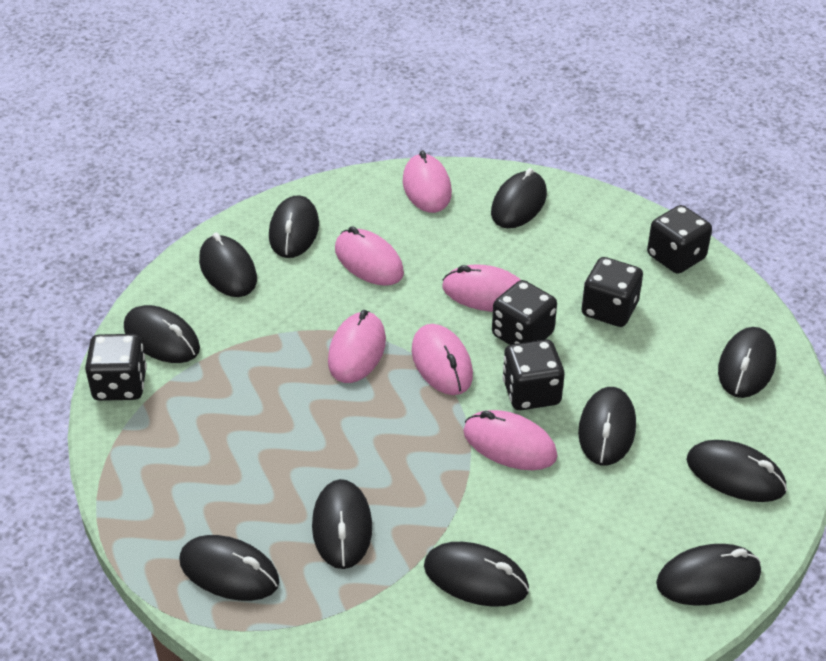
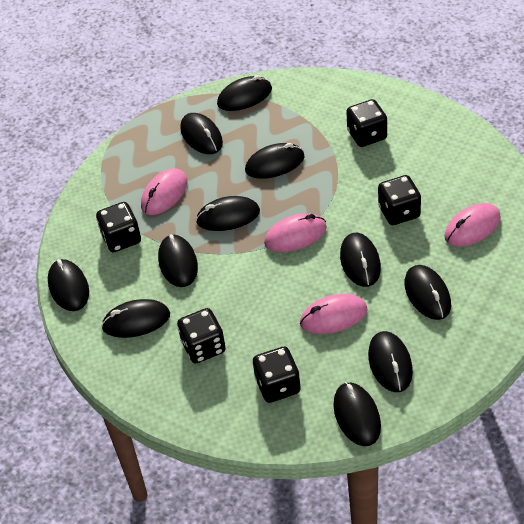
pink mouse: 6 -> 4

